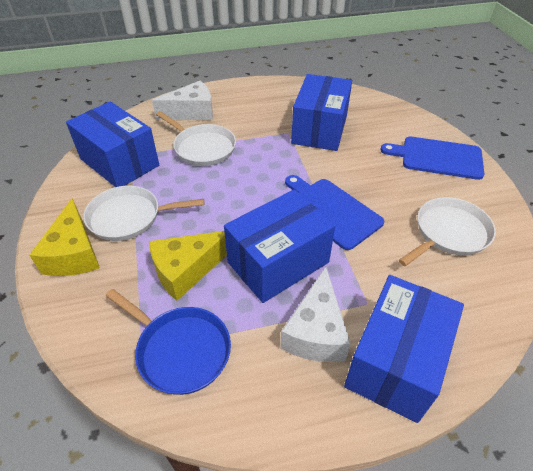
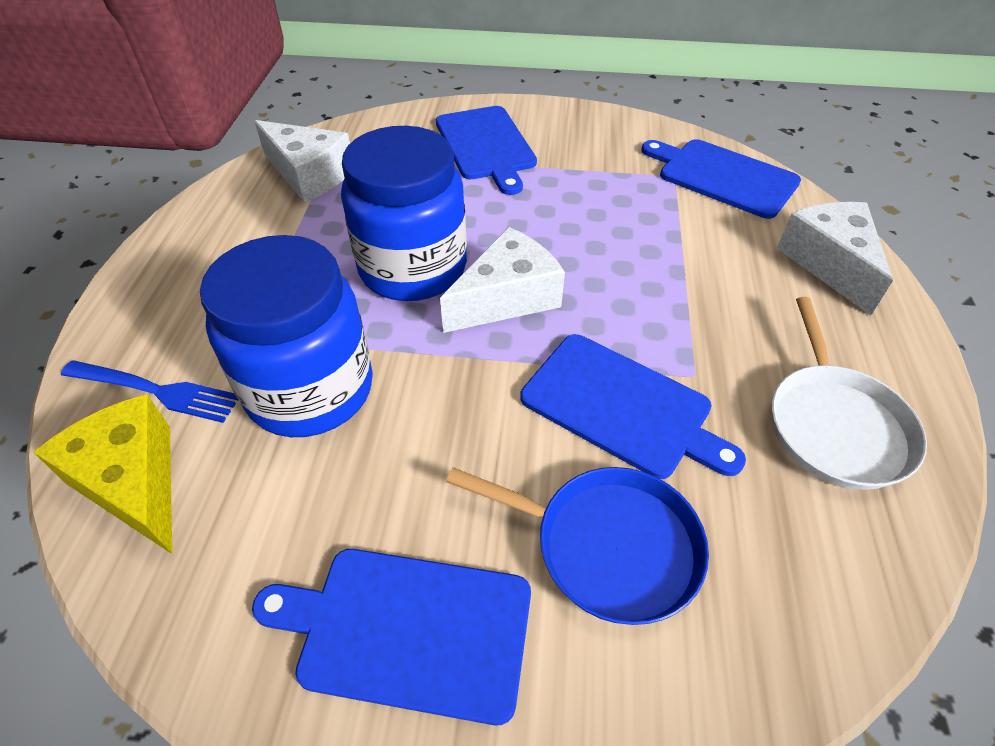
blue box: 4 -> 0
blue cutting board: 2 -> 4
blue fork: 0 -> 1
blue jar: 0 -> 2
white cheese: 2 -> 3
white pan: 3 -> 1
yellow cheese: 2 -> 1

